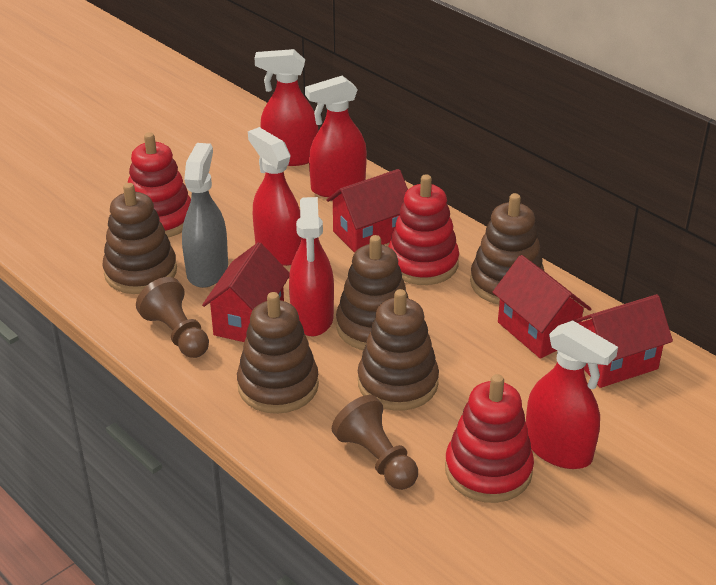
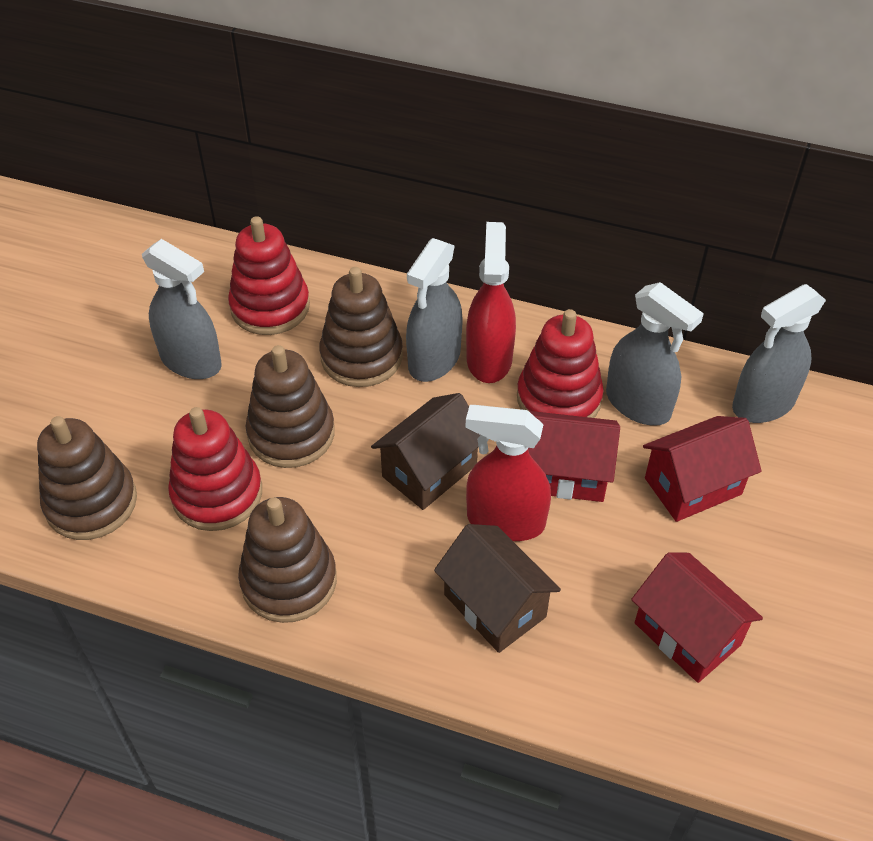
brown house: 0 -> 2
brown pawn: 2 -> 0
brown stacking toy: 5 -> 4
grey spray bottle: 1 -> 4
red house: 4 -> 3
red spray bottle: 5 -> 2

